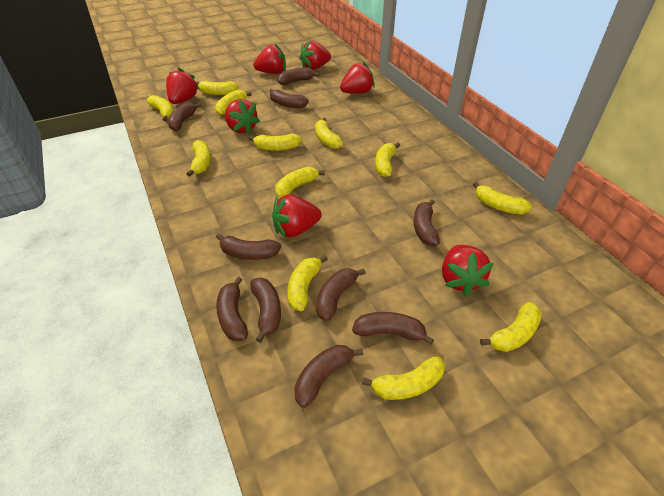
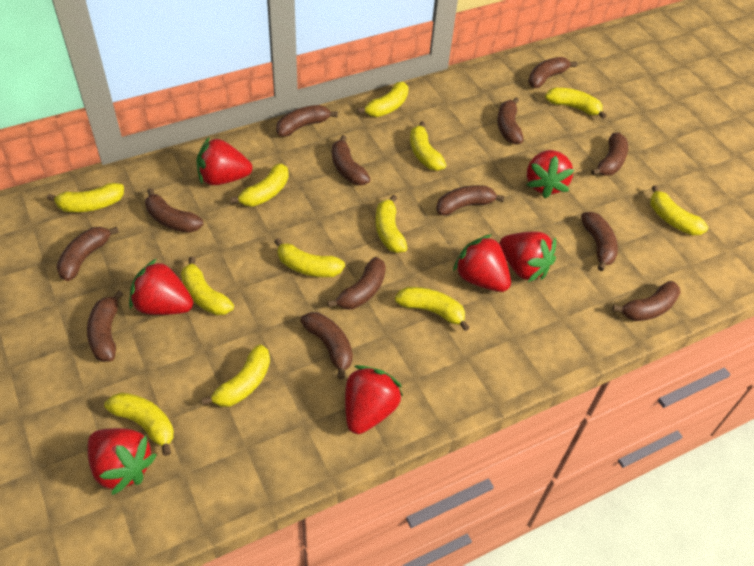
brown banana: 10 -> 13

